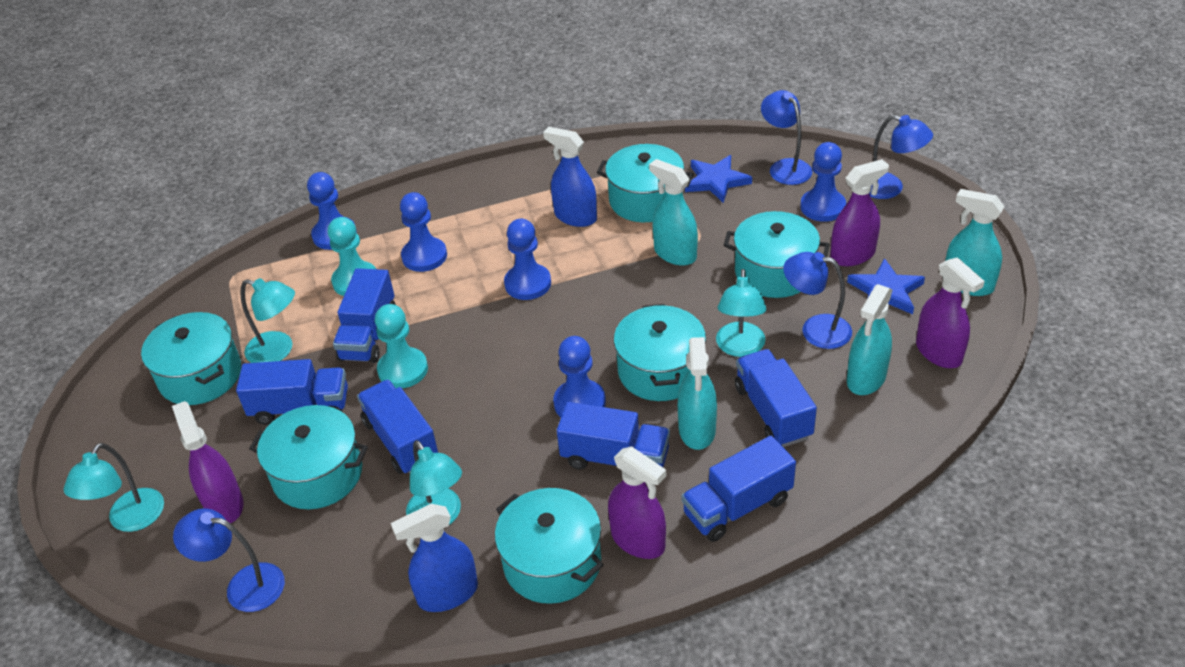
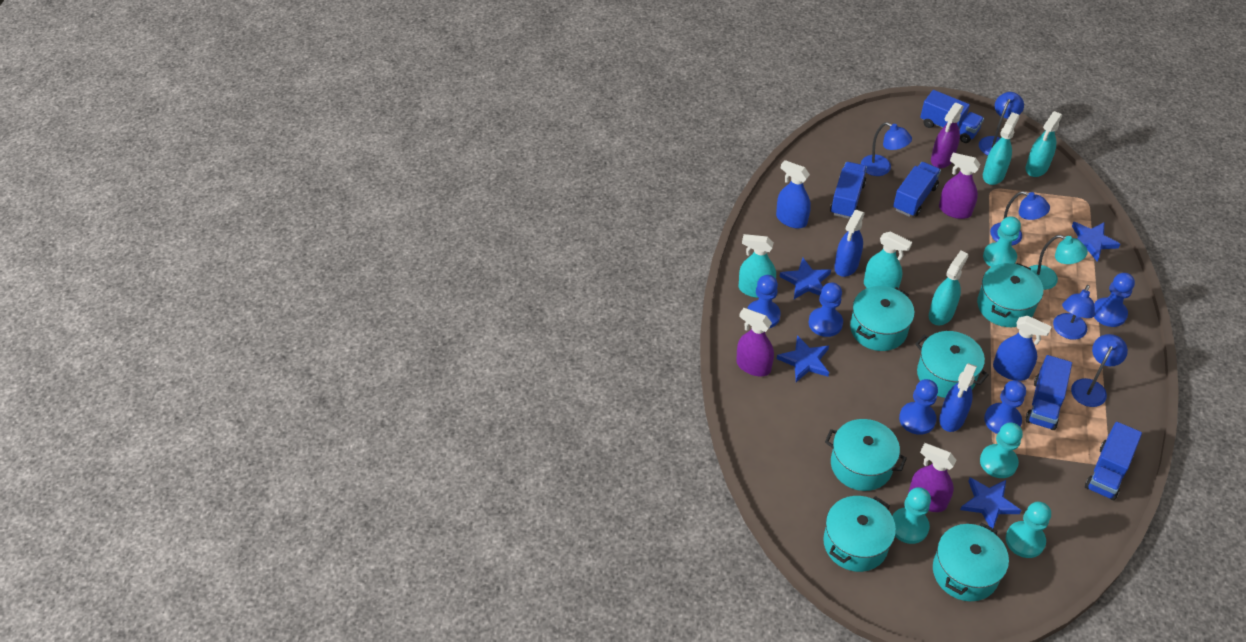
blue lamp: 4 -> 5
blue spray bottle: 2 -> 4
blue star: 2 -> 4
blue truck: 6 -> 5
turquoise lamp: 4 -> 1
turquoise pawn: 2 -> 4
turquoise spray bottle: 4 -> 5

